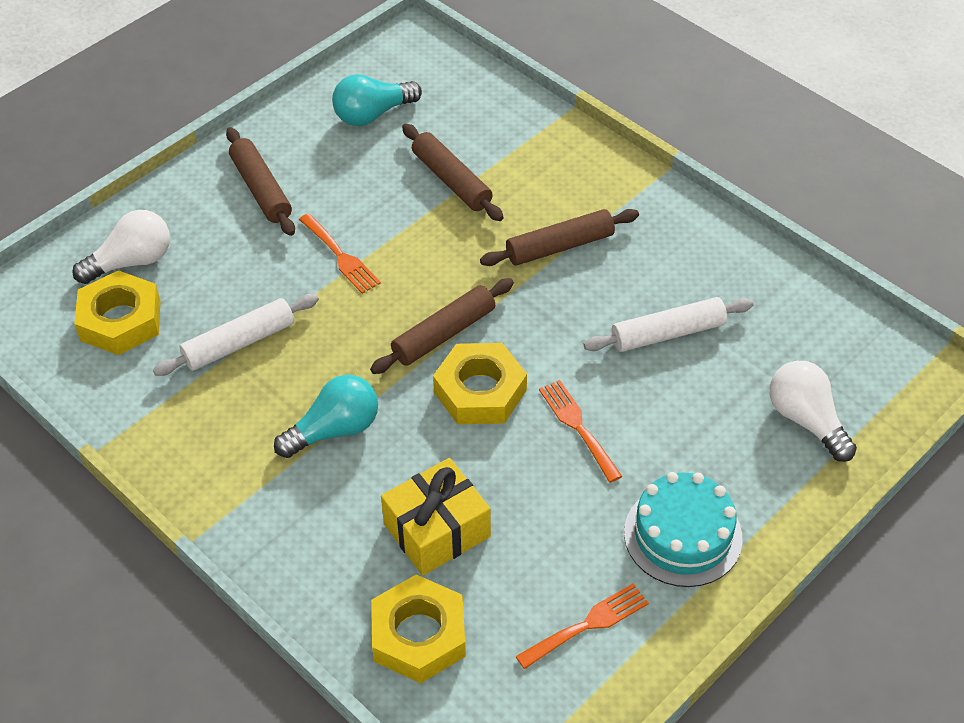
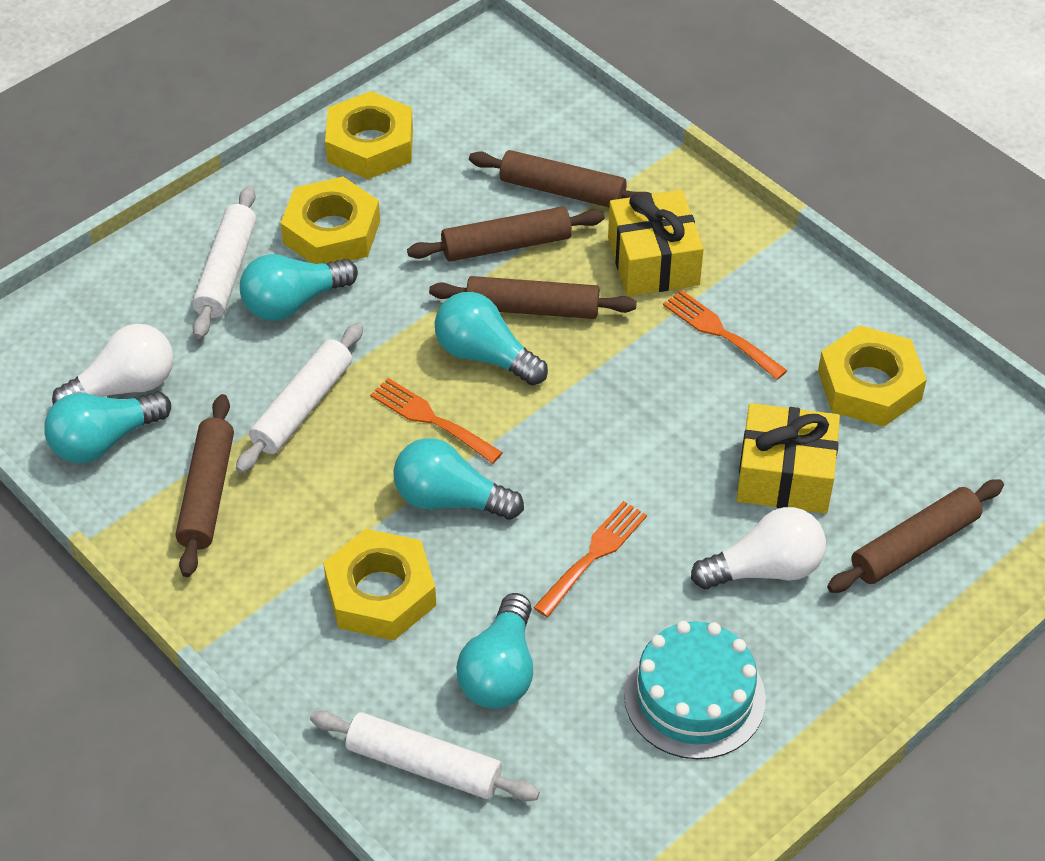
brown rolling pin: 4 -> 5
turquoise light bulb: 2 -> 5
white rolling pin: 2 -> 3
yellow gift: 1 -> 2
yellow nut: 3 -> 4

